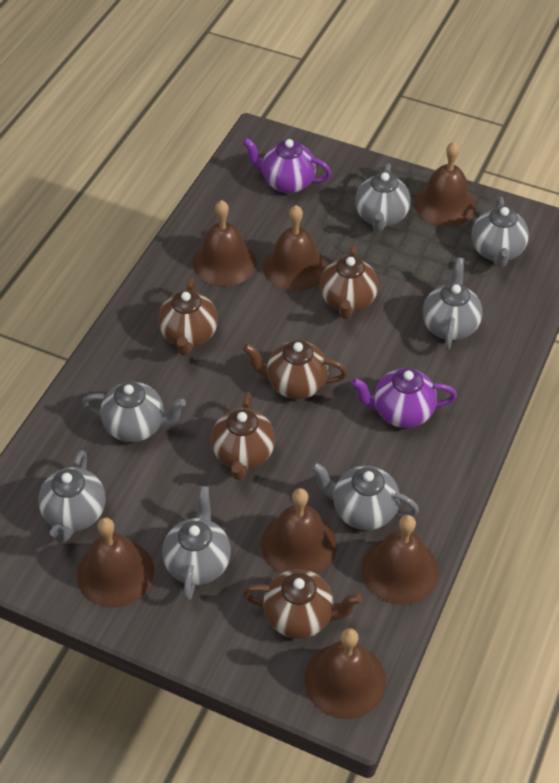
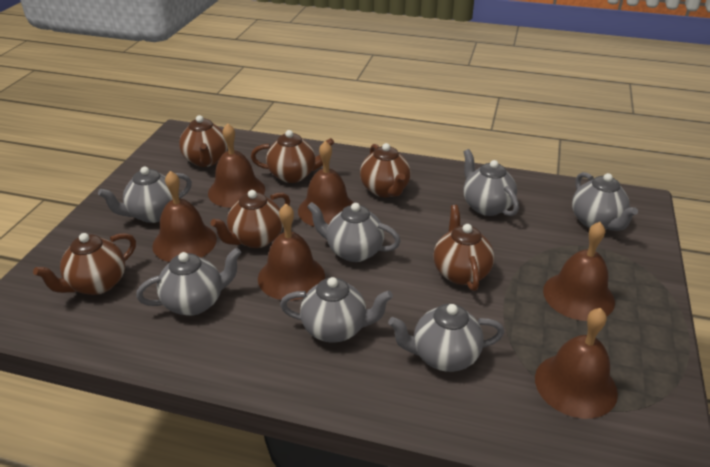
brown bell: 7 -> 6
brown teapot: 5 -> 6
purple teapot: 2 -> 0

